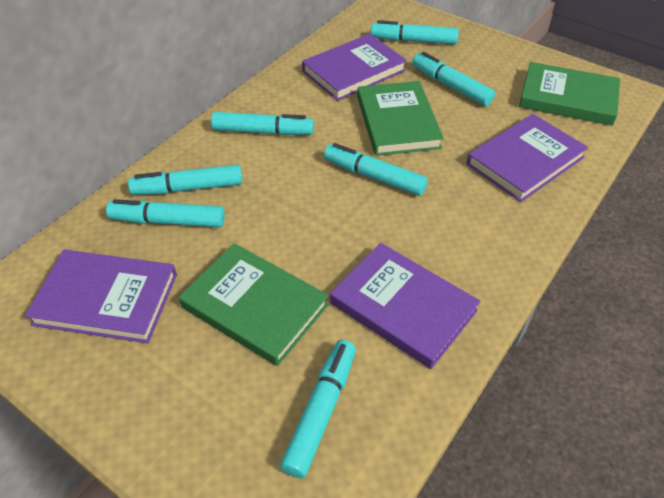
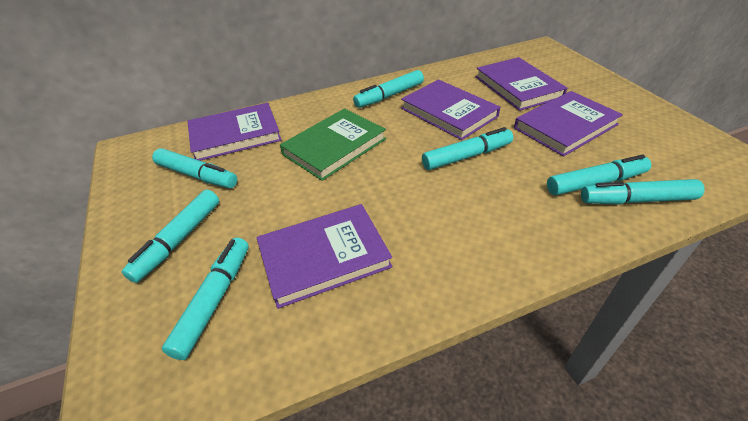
green book: 3 -> 1
purple book: 4 -> 5

